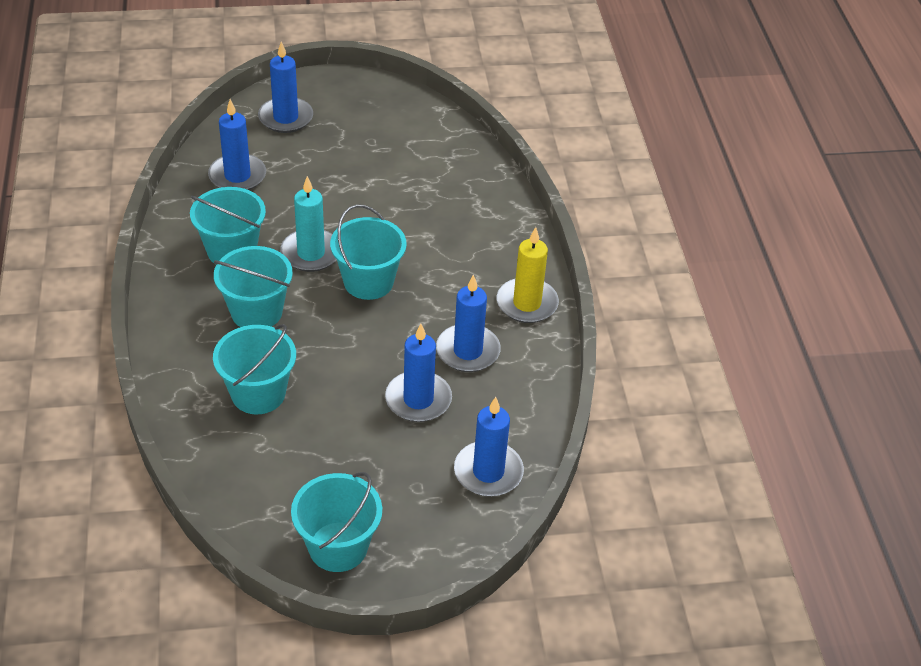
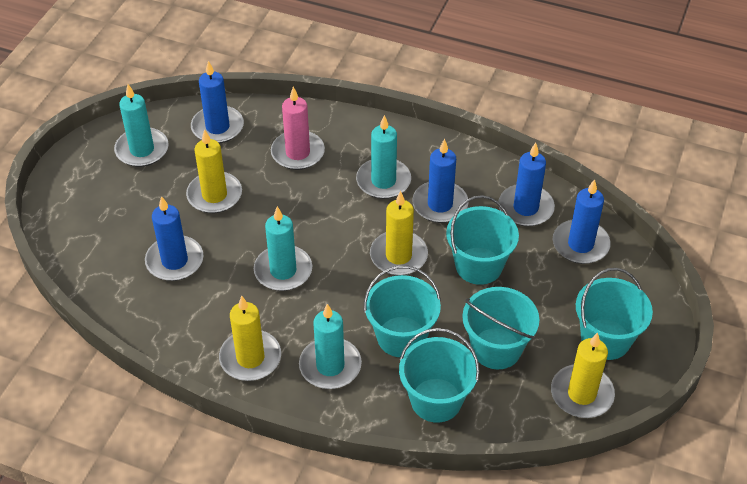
pink candle: 0 -> 1
turquoise candle: 1 -> 4
yellow candle: 1 -> 4

